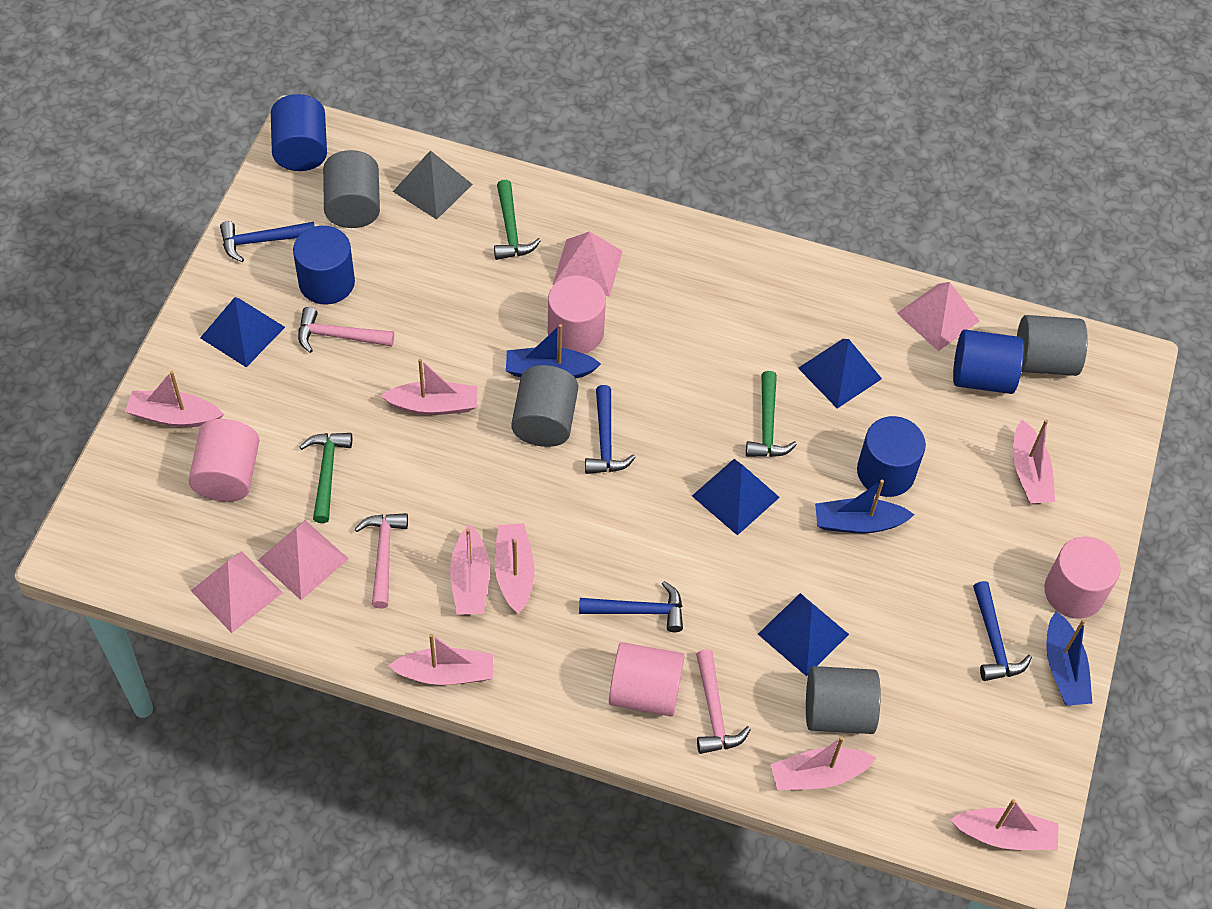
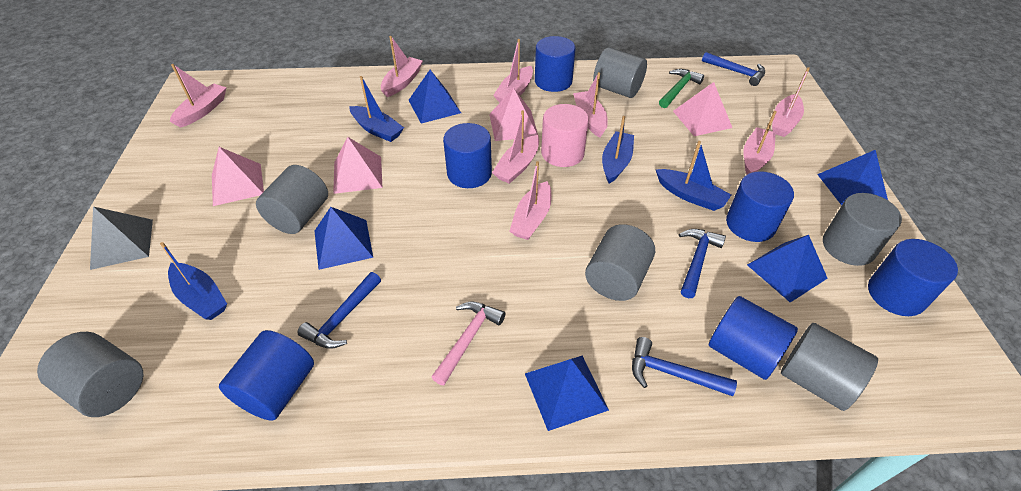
blue boat: 3 -> 4
blue cylinder: 4 -> 6
blue pyramid: 4 -> 5
green hammer: 3 -> 1
grey cylinder: 4 -> 6
pink cylinder: 4 -> 1
pink hammer: 3 -> 1

